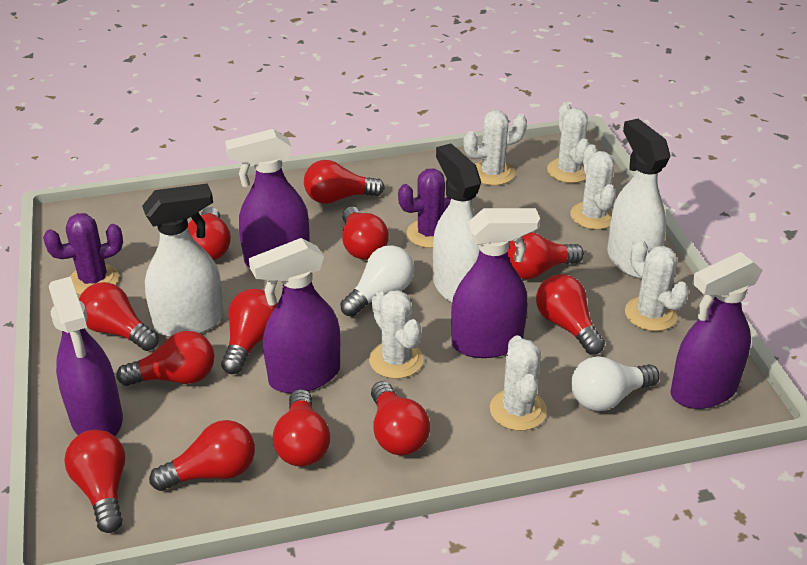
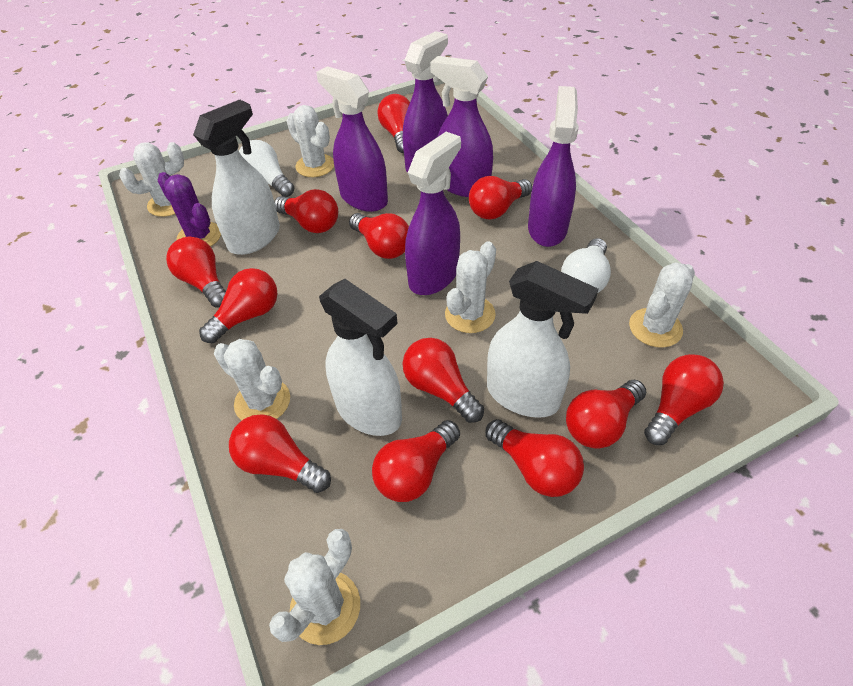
purple cactus: 2 -> 1

